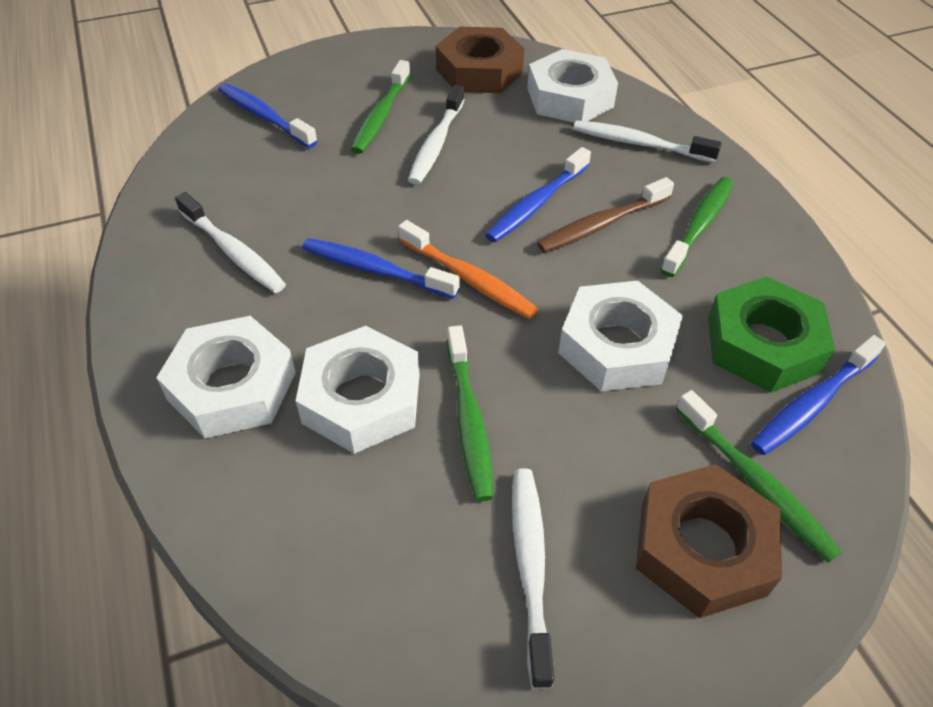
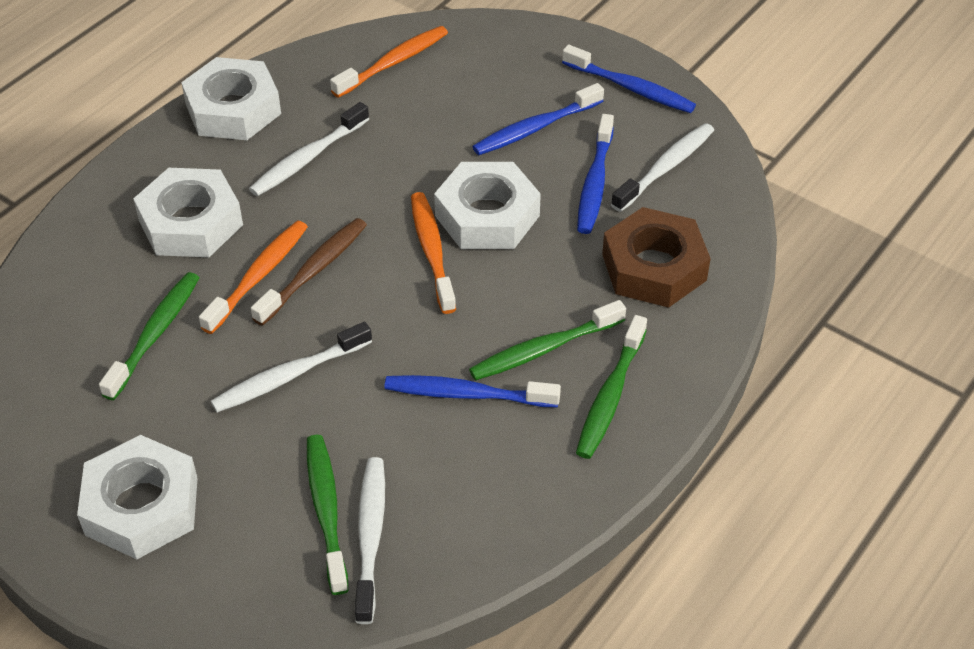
brown nut: 2 -> 1
green nut: 1 -> 0
orange toothbrush: 1 -> 3

